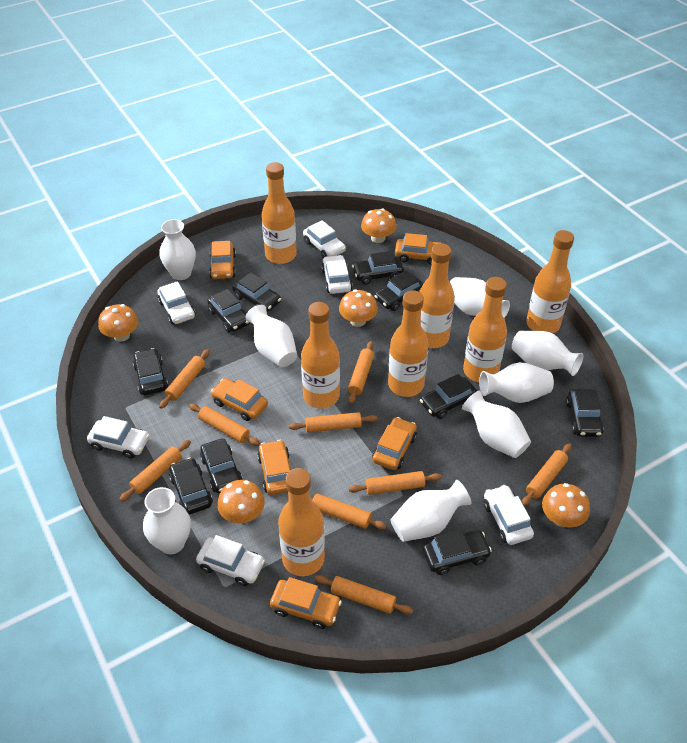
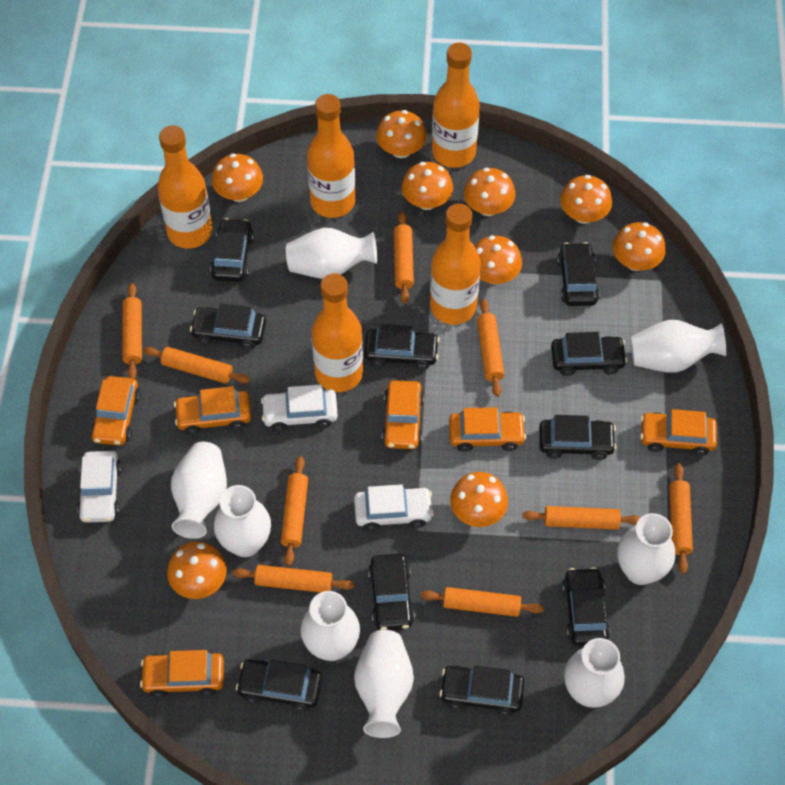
orange bottle: 7 -> 5
orange mushroom: 5 -> 9
white car: 6 -> 3

